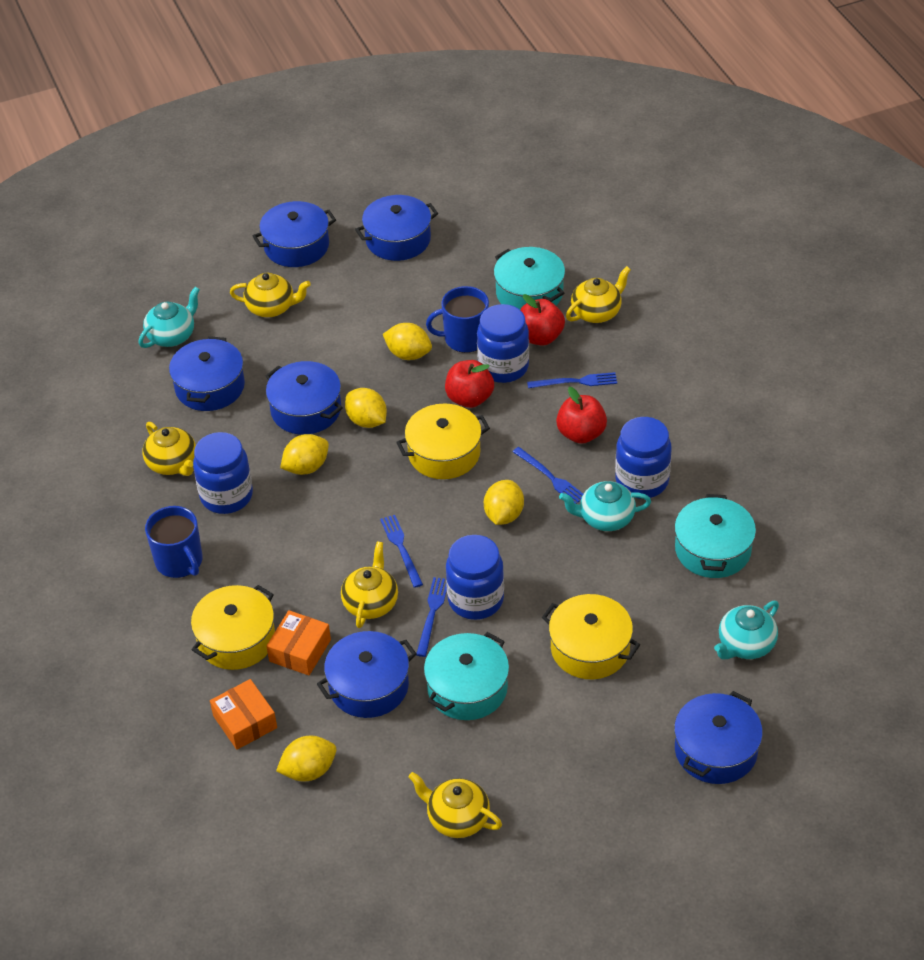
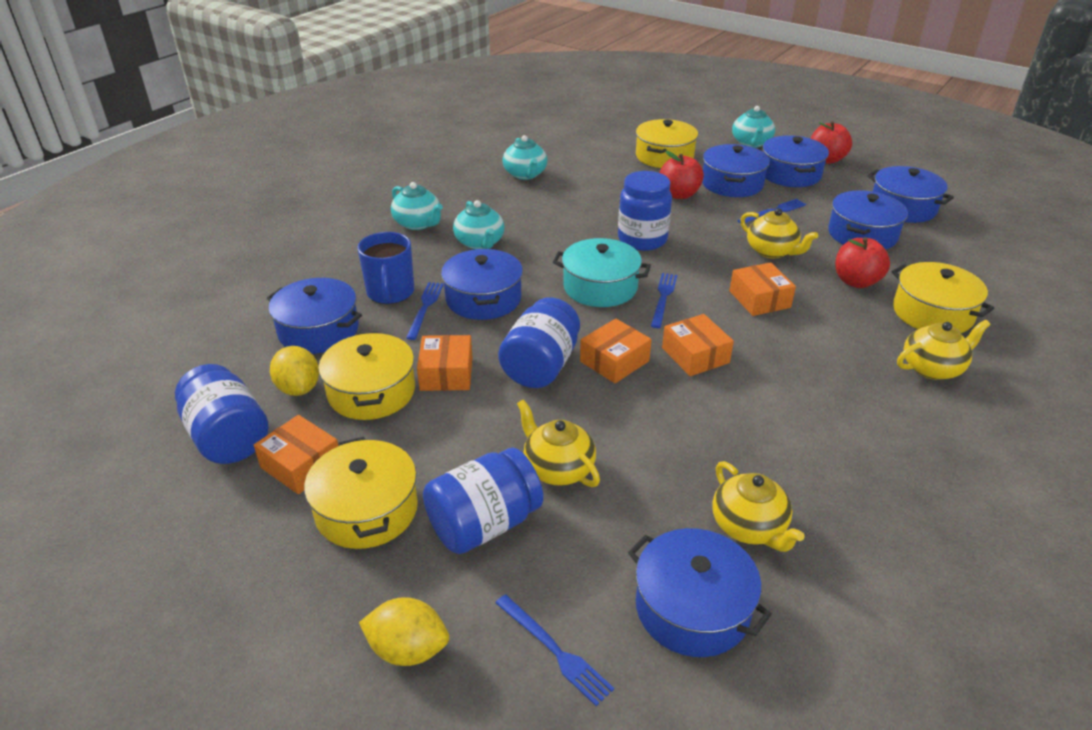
blue mug: 2 -> 1
blue pot: 6 -> 7
orange box: 2 -> 5
turquoise pot: 3 -> 1
turquoise teapot: 3 -> 4
yellow lemon: 5 -> 2
yellow pot: 3 -> 4
yellow teapot: 5 -> 4

